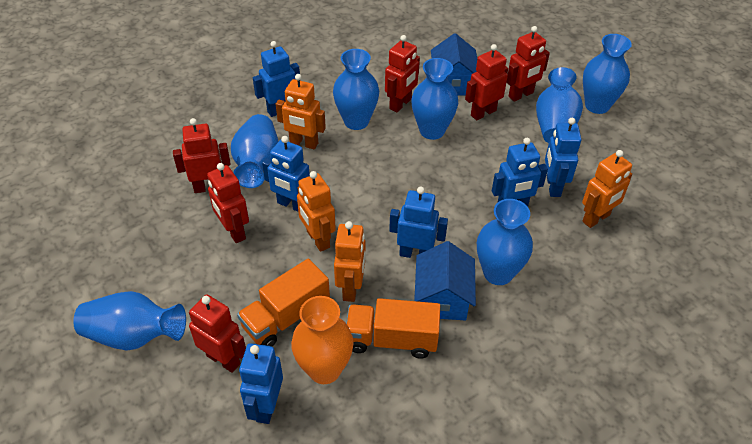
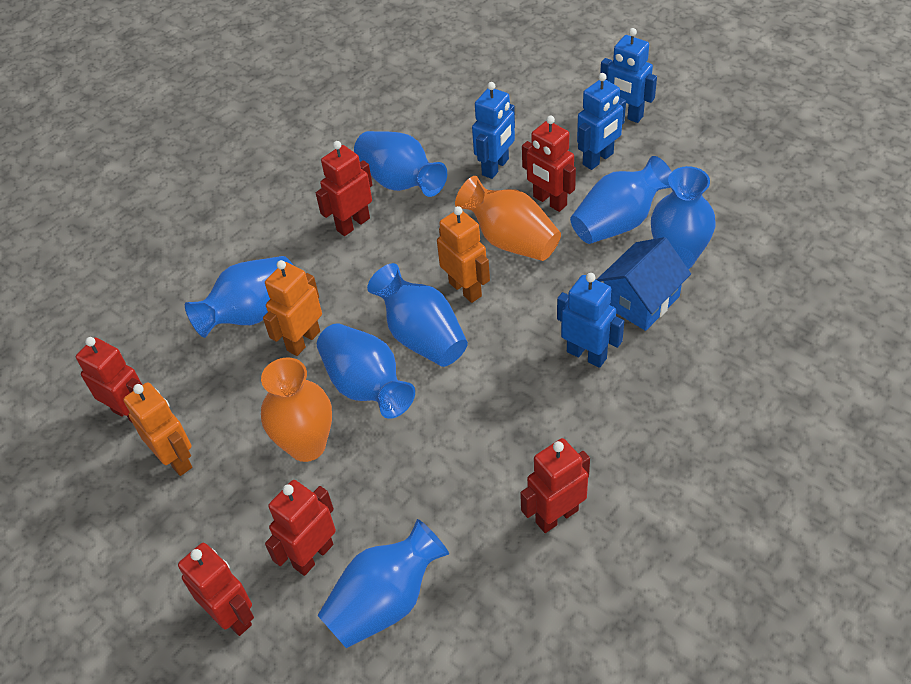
blue house: 2 -> 1
blue robot: 6 -> 4
orange robot: 4 -> 3
orange truck: 2 -> 0
orange vase: 1 -> 2

